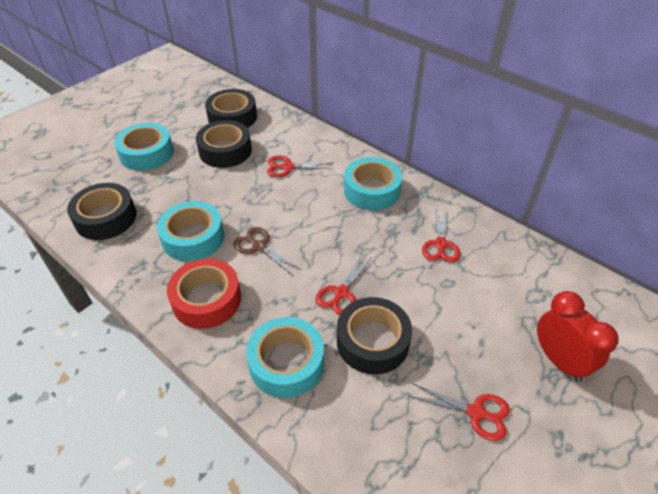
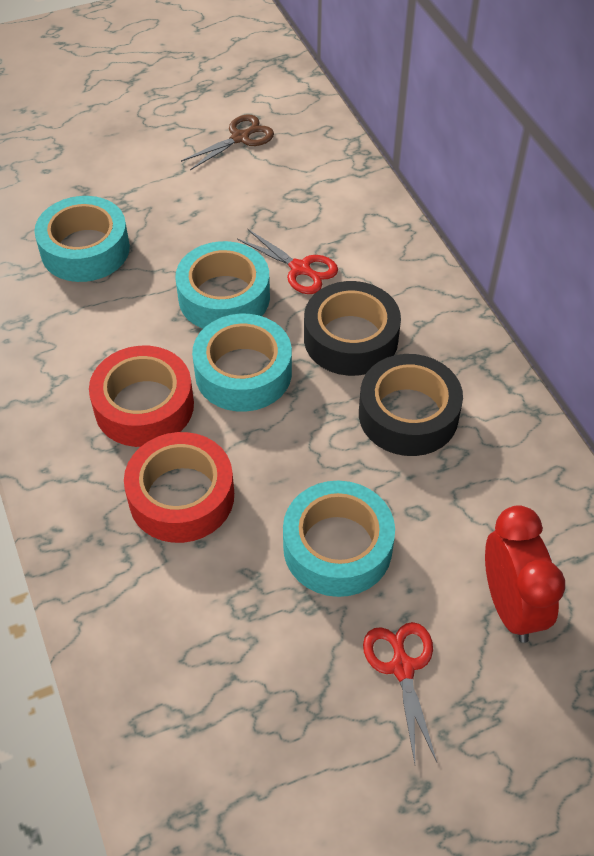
black tape: 4 -> 2
red scissors: 4 -> 2
red tape: 1 -> 2

